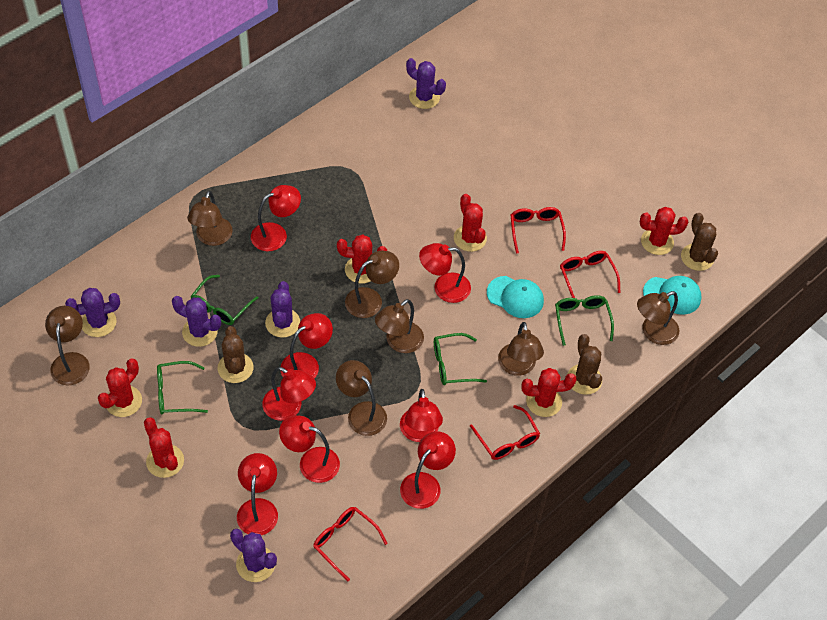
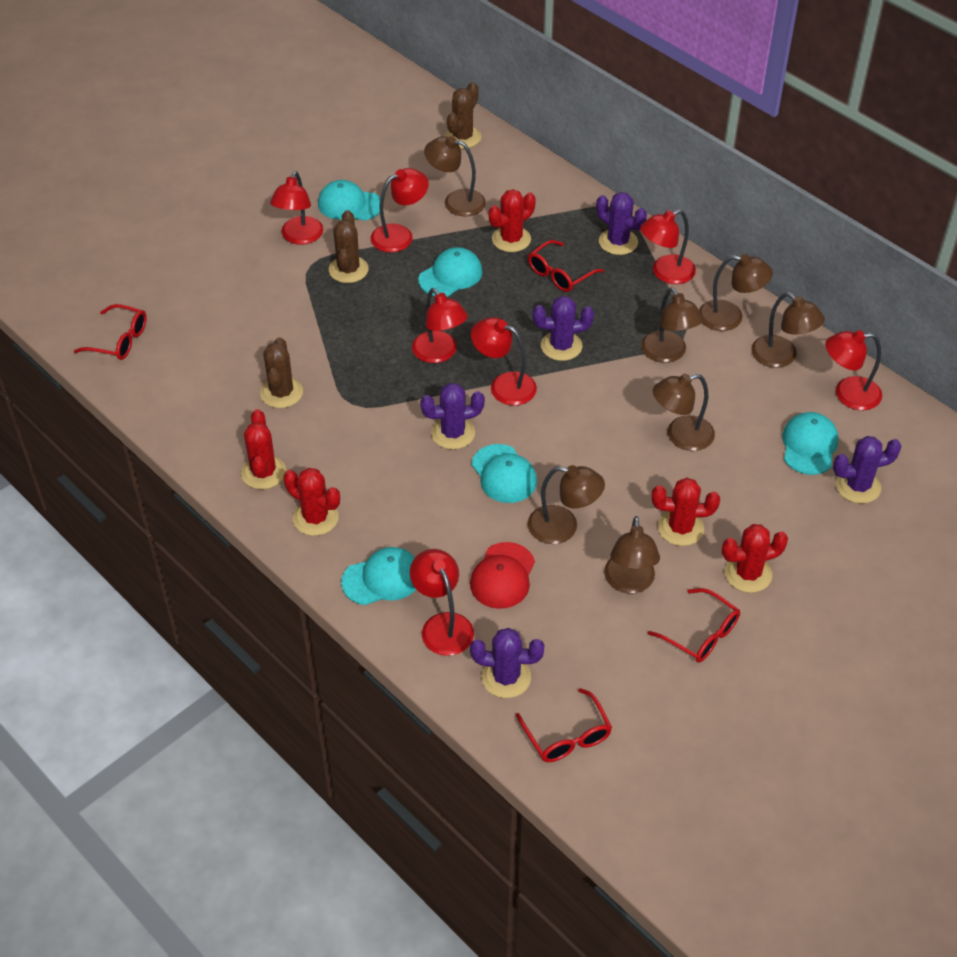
green glasses: 4 -> 0
red cactus: 6 -> 5
red cap: 0 -> 1
red lamp: 8 -> 7
turquoise cap: 2 -> 5

